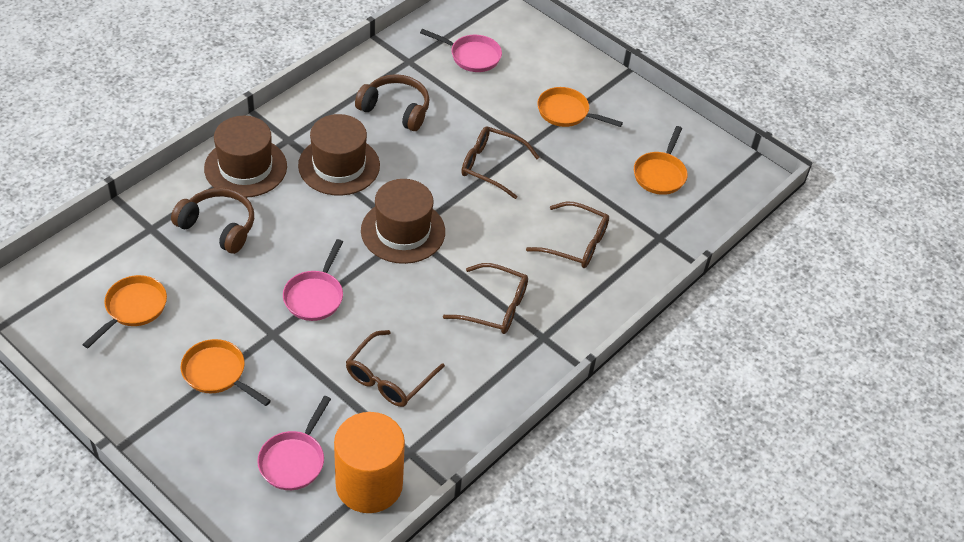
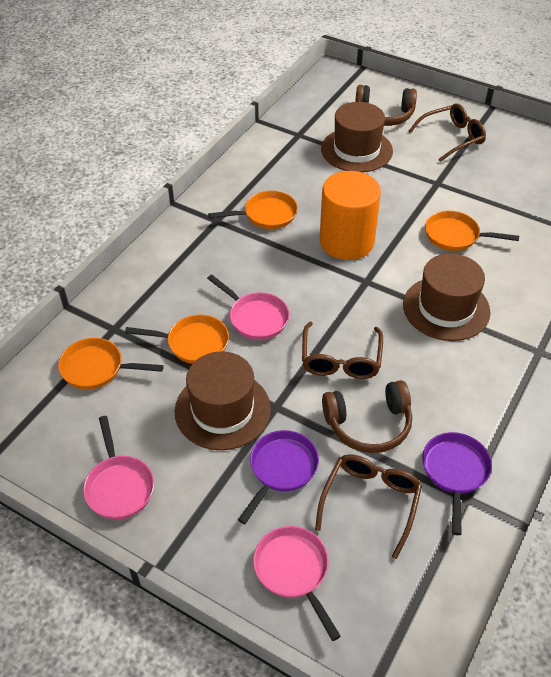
brown glasses: 4 -> 3
purple pan: 0 -> 2

